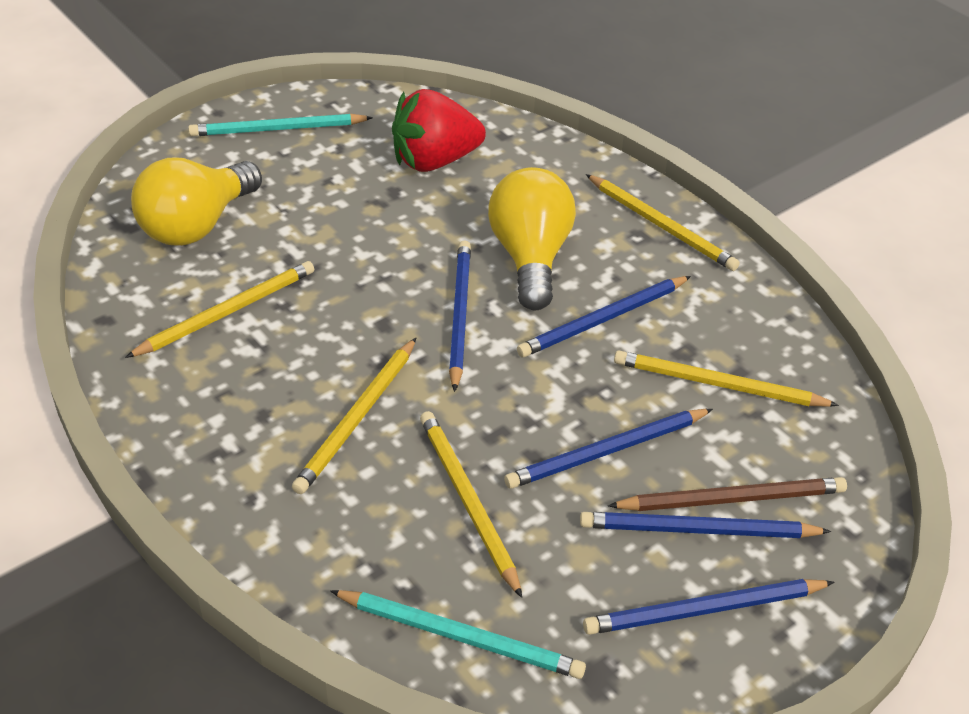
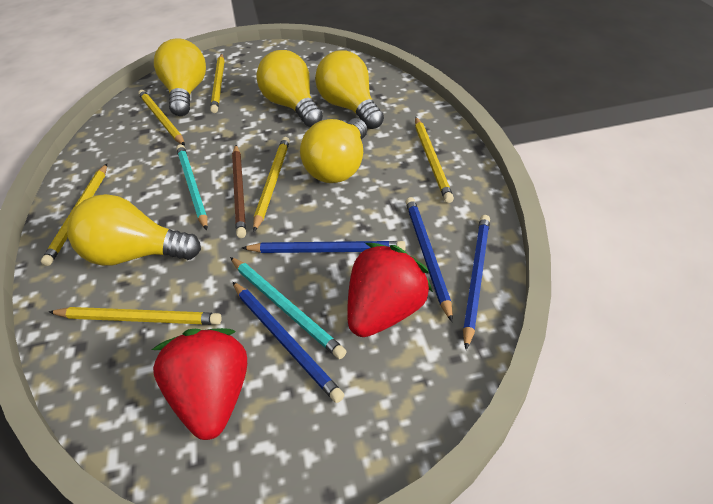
blue pencil: 5 -> 4
red strawberry: 1 -> 2
yellow light bulb: 2 -> 5
yellow pencil: 5 -> 6

